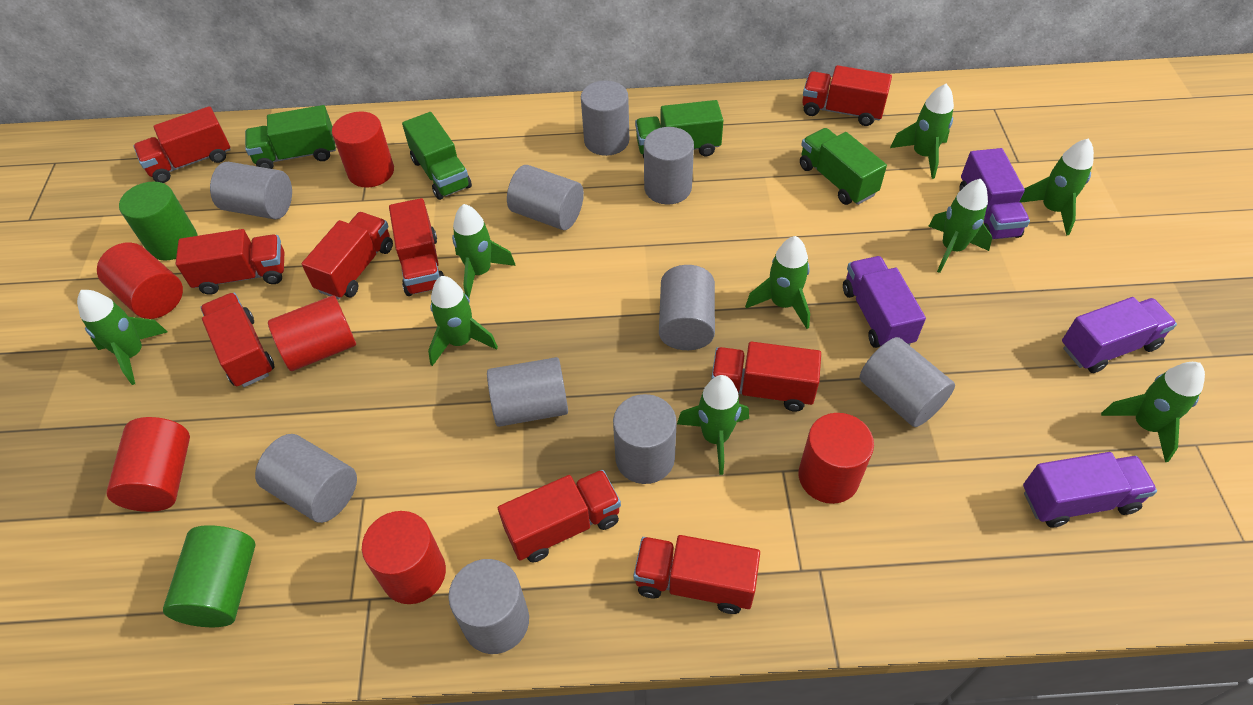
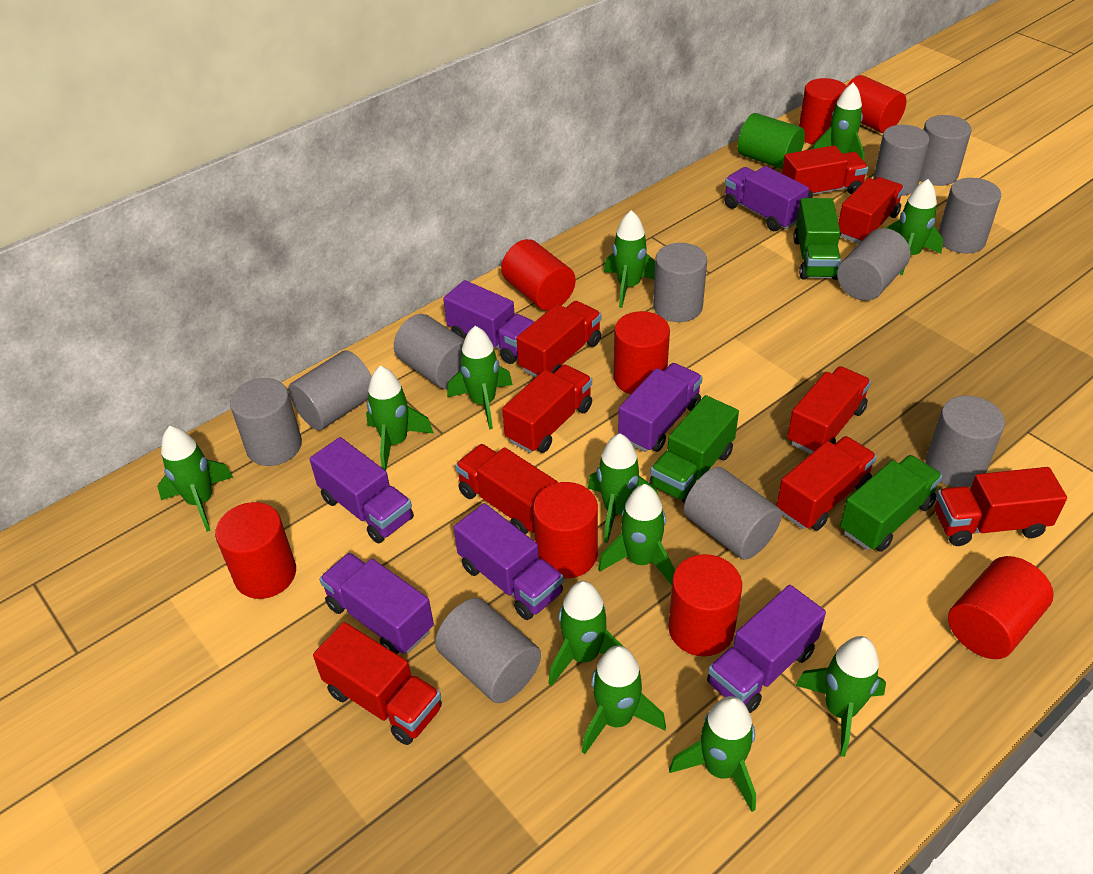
green cylinder: 2 -> 1
green rocket: 9 -> 12
green truck: 4 -> 3
grey cylinder: 10 -> 11
purple truck: 4 -> 7
red cylinder: 6 -> 8

